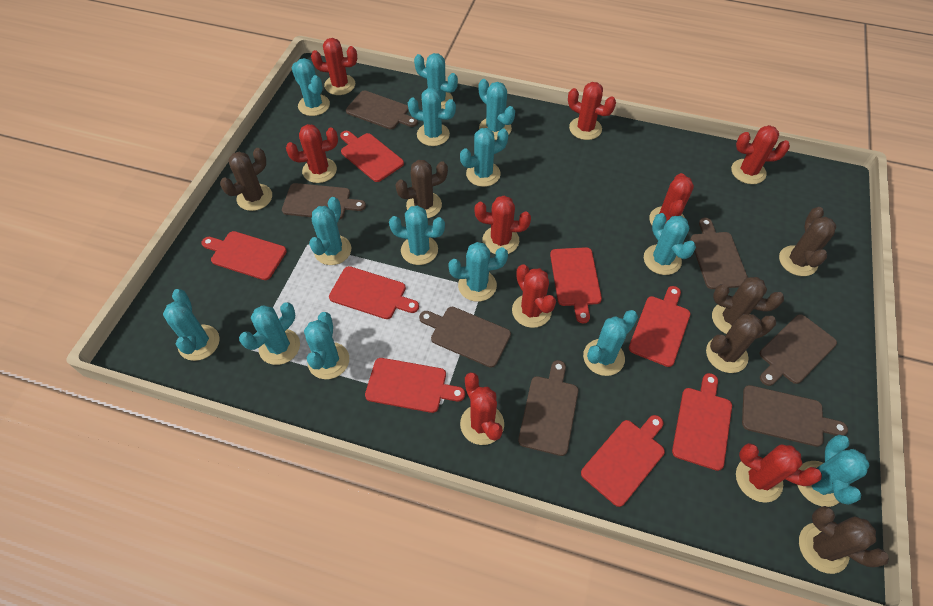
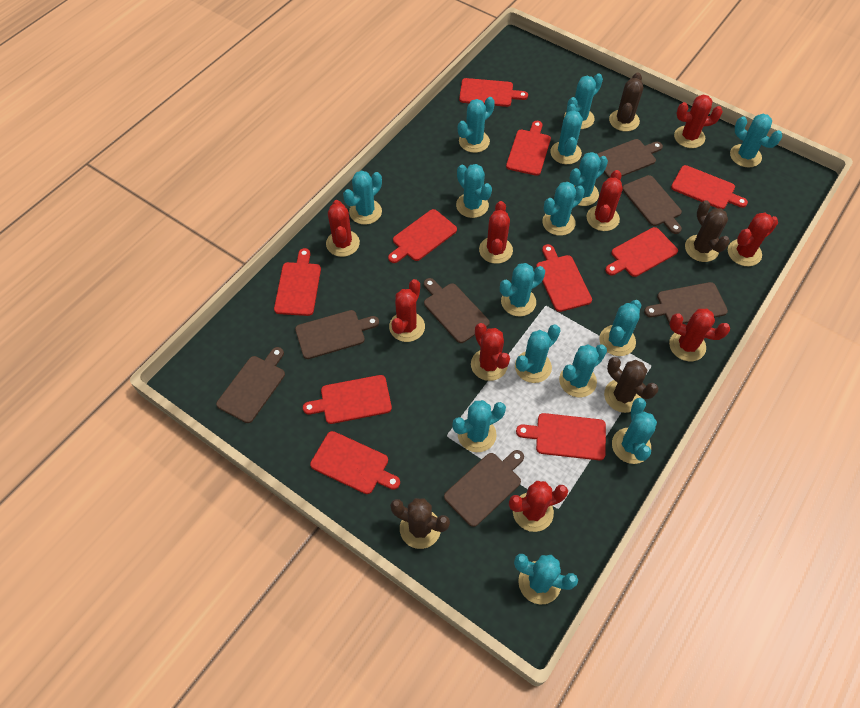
brown cactus: 6 -> 4
red cutting board: 8 -> 10
turquoise cactus: 14 -> 15

